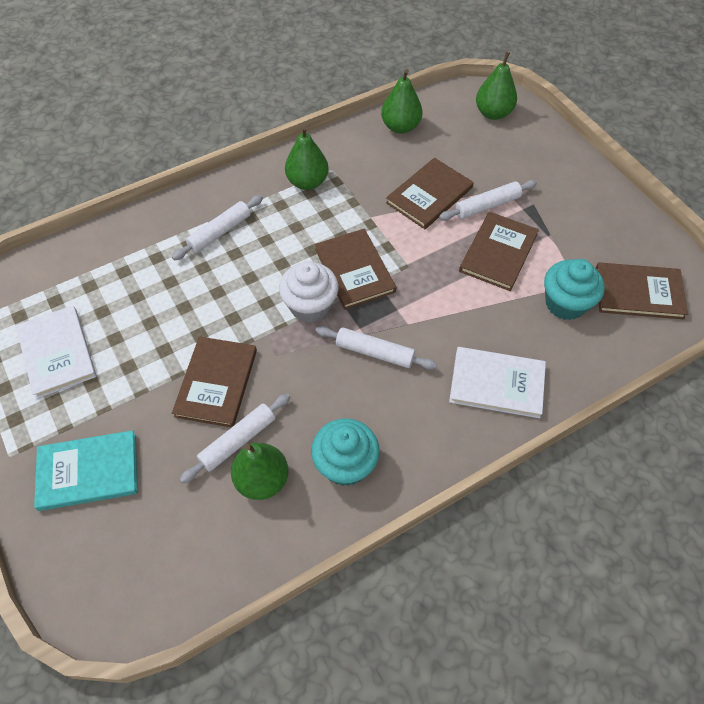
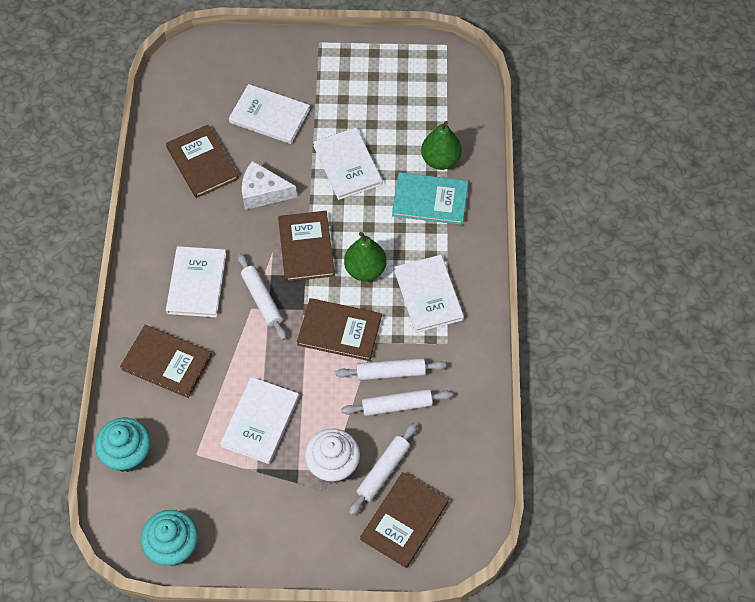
green pear: 4 -> 2
white book: 2 -> 5
white cheese: 0 -> 1

